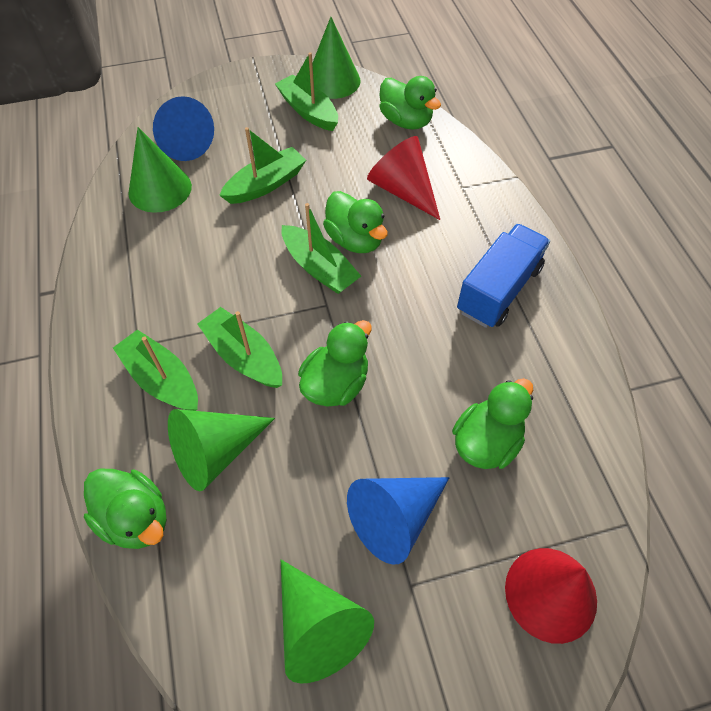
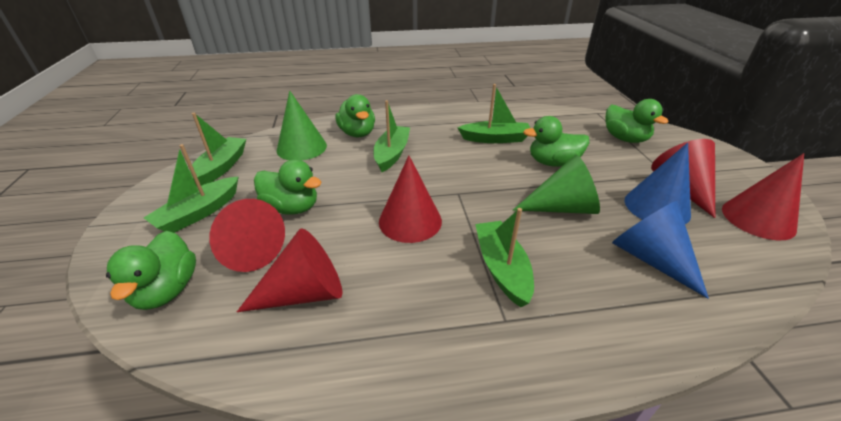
blue truck: 1 -> 0
green cone: 4 -> 2
red cone: 2 -> 5

